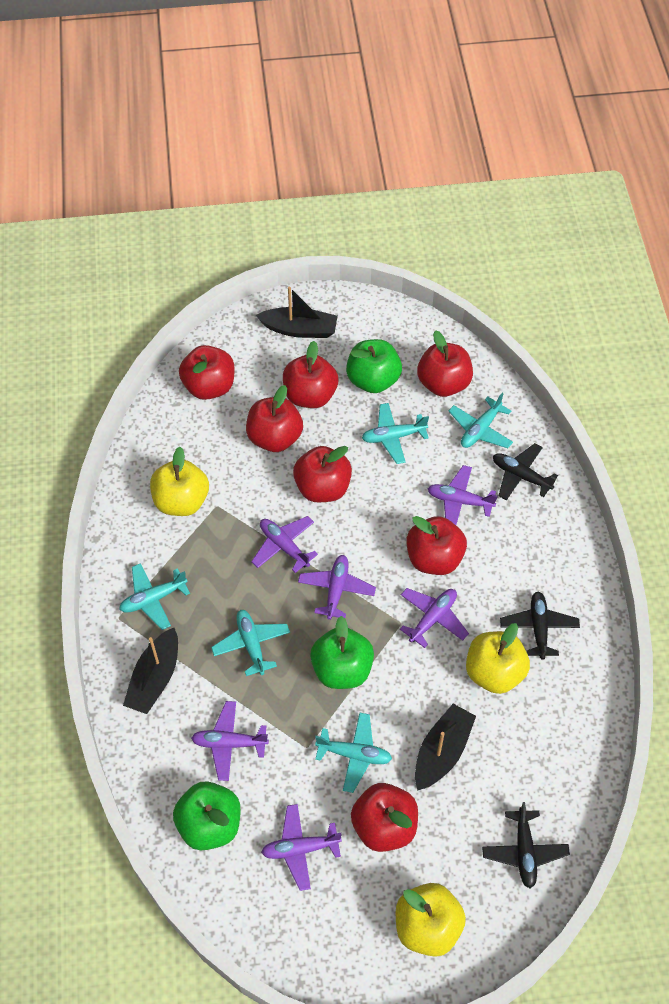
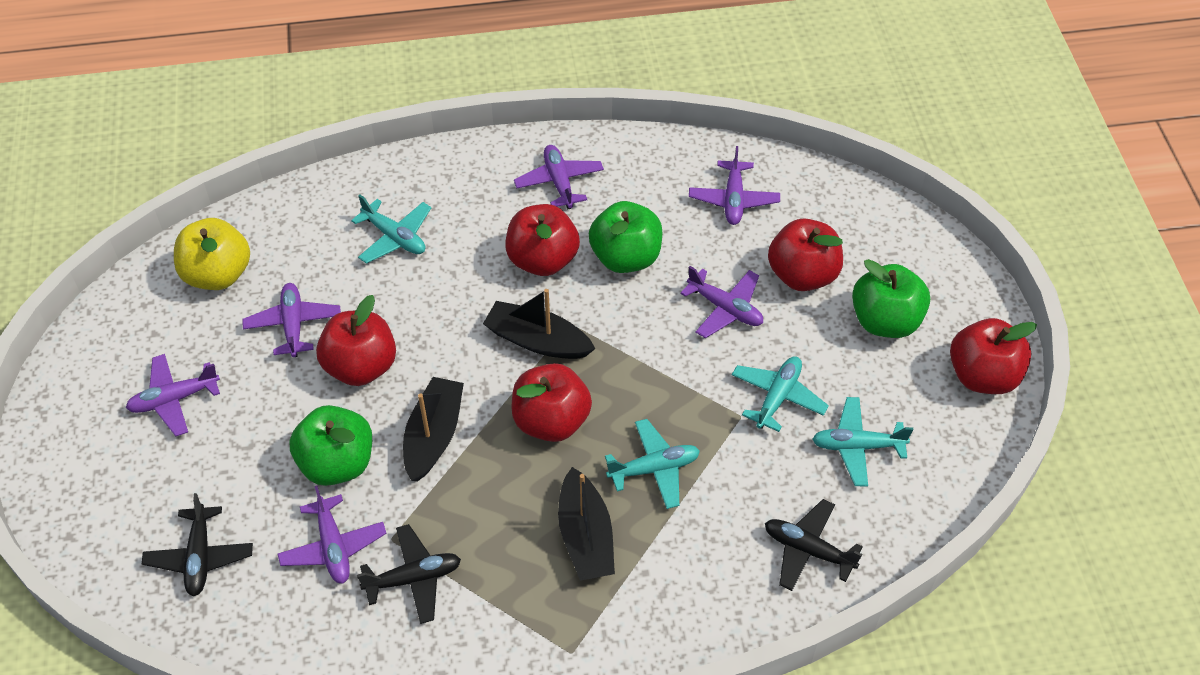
red apple: 7 -> 5
turquoise plane: 5 -> 4
yellow apple: 3 -> 1

